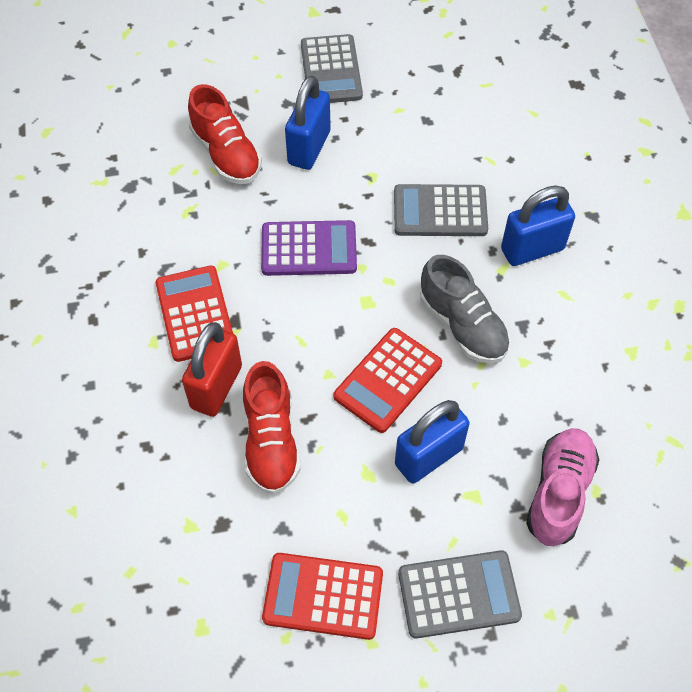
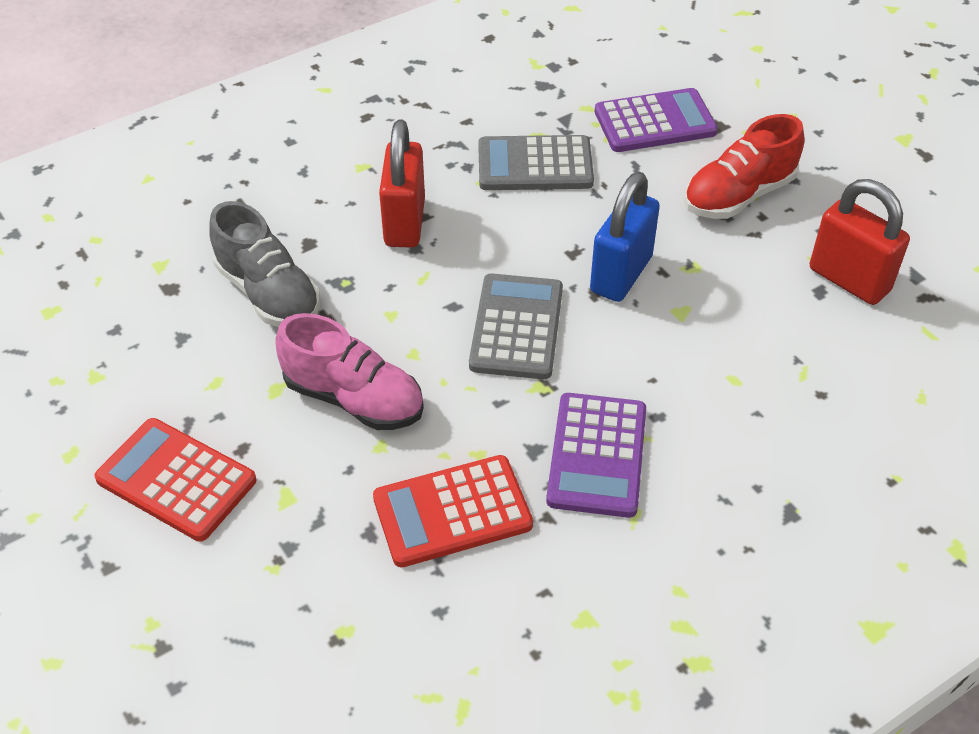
blue padlock: 3 -> 1
grey calculator: 3 -> 2
purple calculator: 1 -> 2
red calculator: 3 -> 2
red padlock: 1 -> 2
red shoe: 2 -> 1

